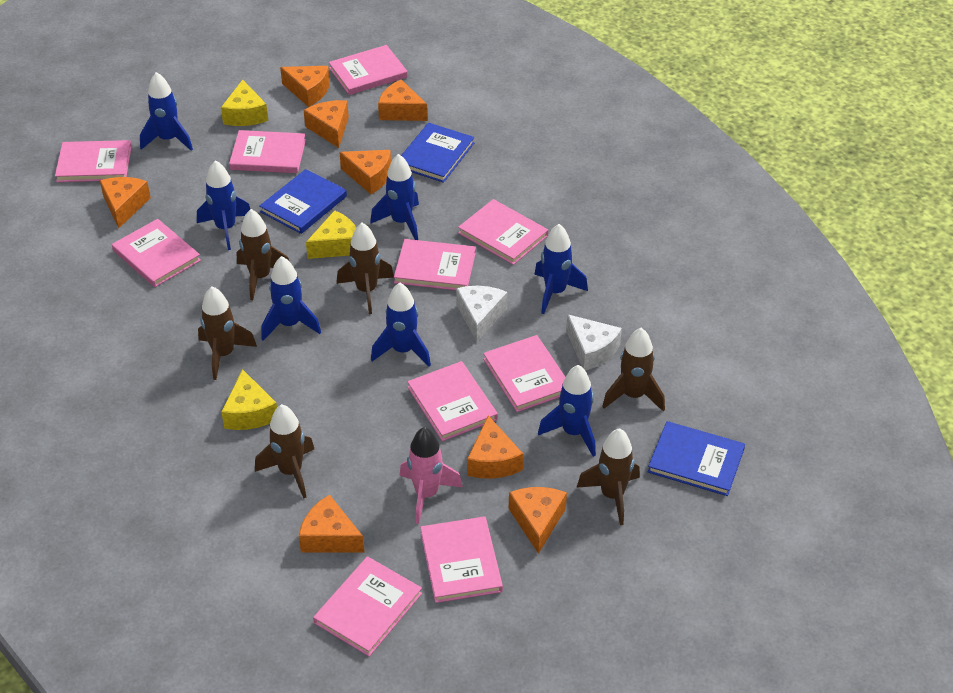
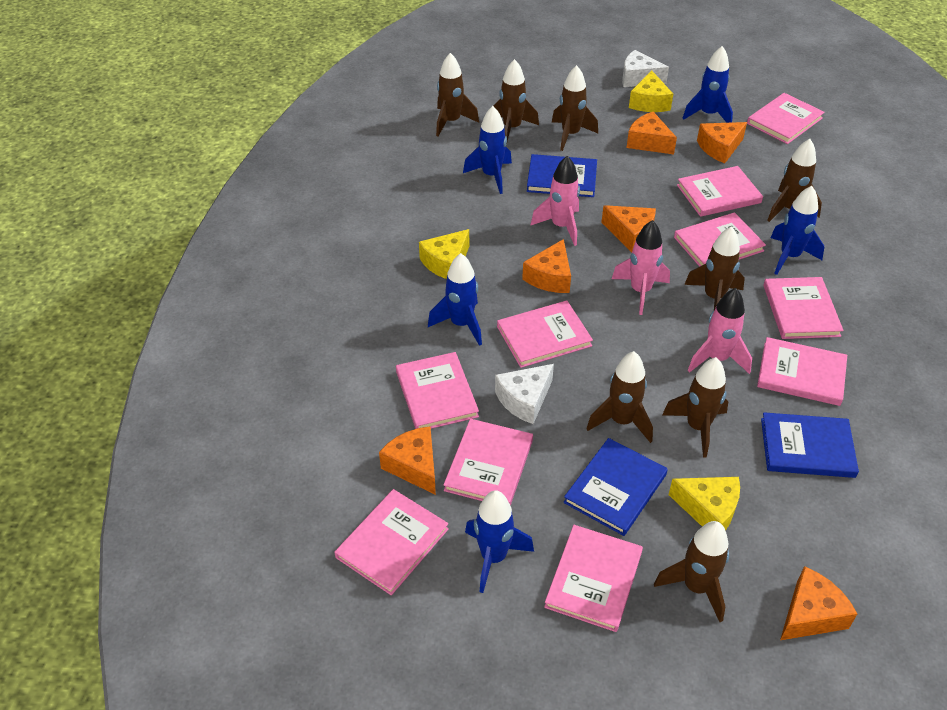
blue rocket: 7 -> 5
brown rocket: 6 -> 8
orange cheese: 8 -> 6
pink rocket: 1 -> 3

